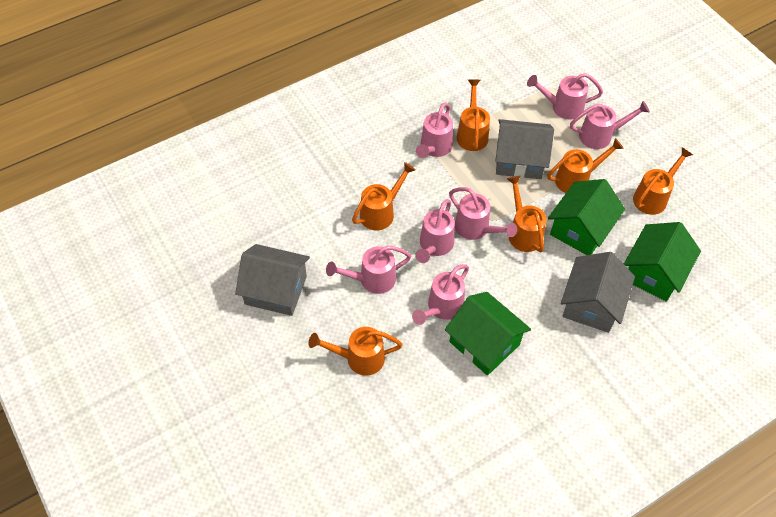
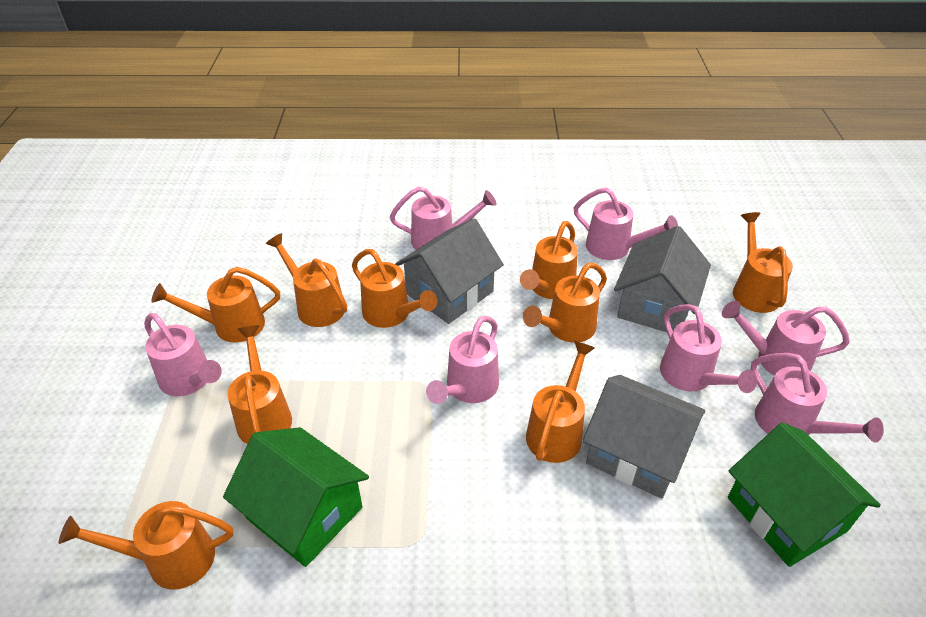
green house: 3 -> 2
orange watering can: 6 -> 9

